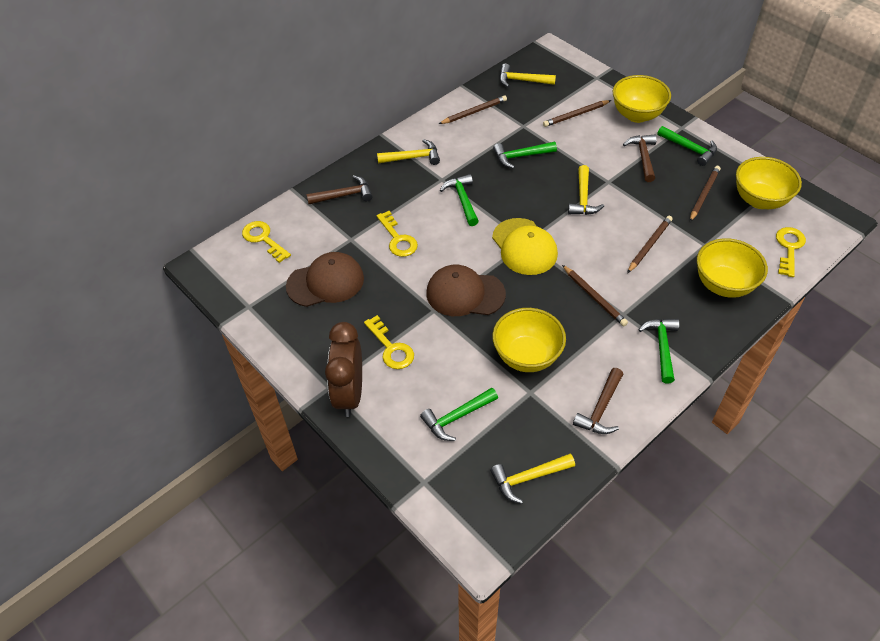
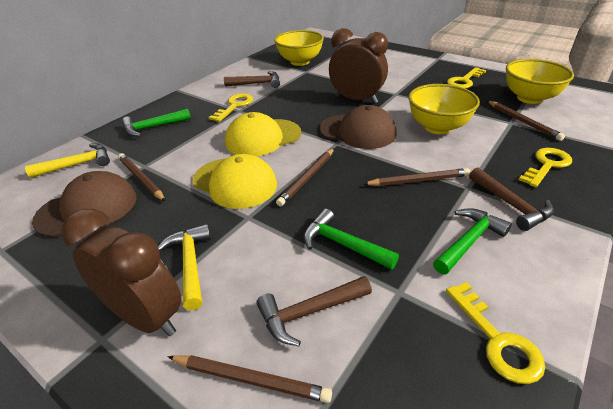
brown clock: 1 -> 2
green hammer: 5 -> 3
yellow bowl: 4 -> 3
yellow cap: 1 -> 2
yellow hammer: 4 -> 2

